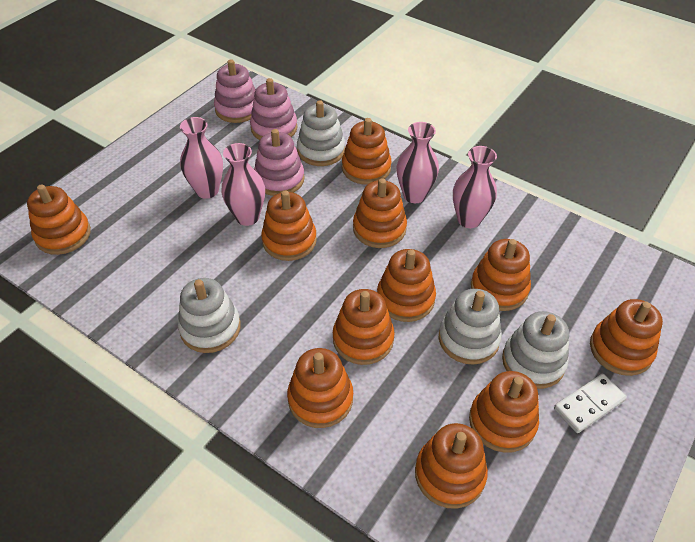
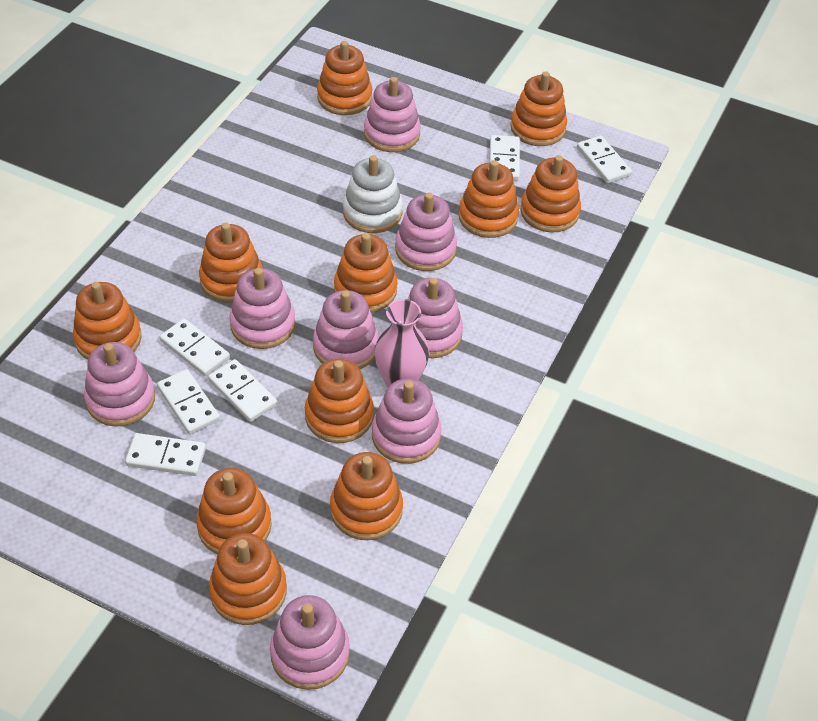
pink stacking toy: 3 -> 8
pink vase: 4 -> 1
white domino: 1 -> 6
white stacking toy: 4 -> 1

